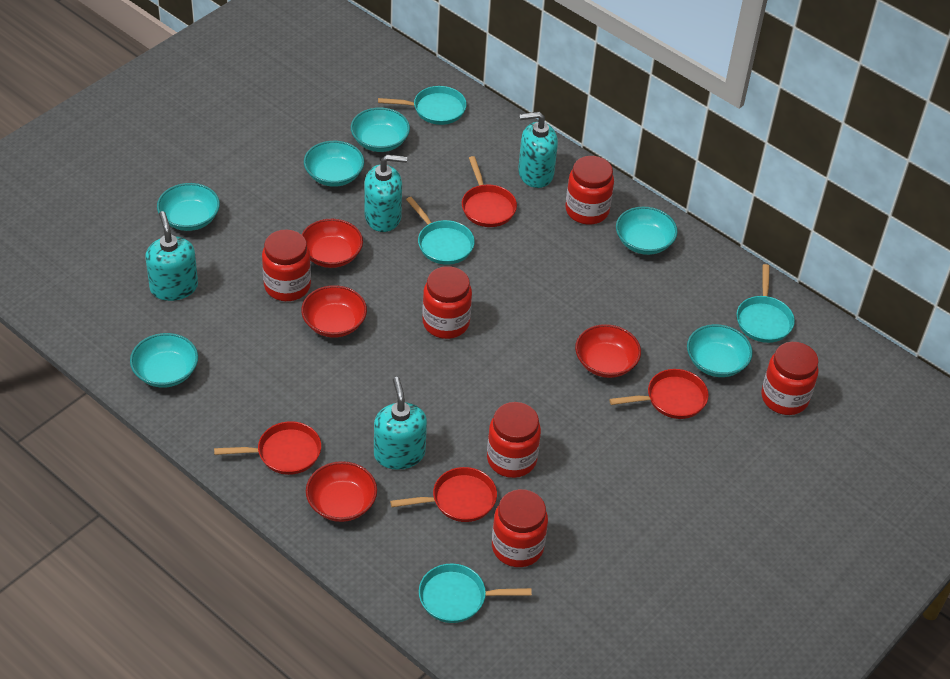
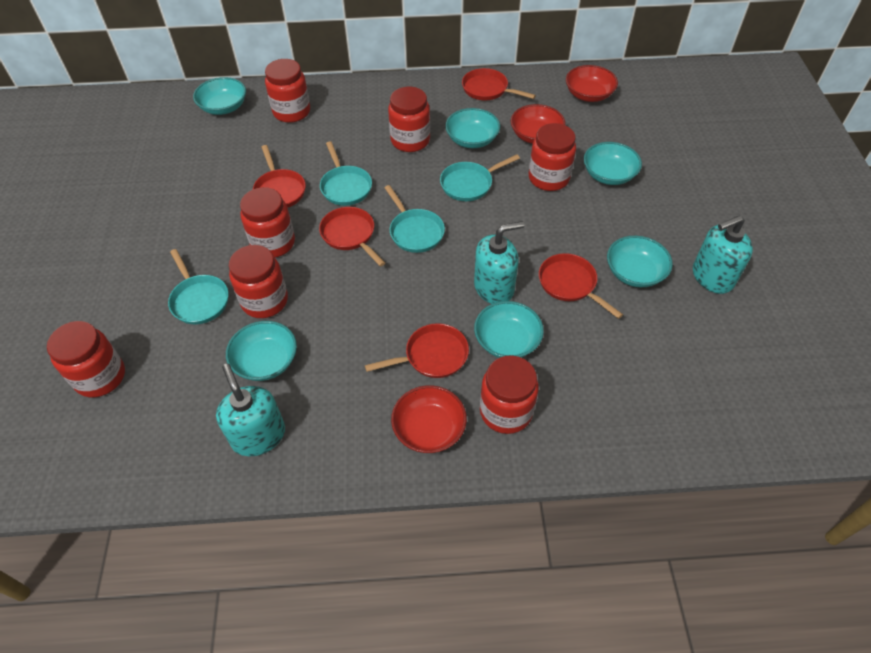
red bowl: 4 -> 3
red jar: 6 -> 7
red pan: 4 -> 5
turquoise soap dispenser: 4 -> 3

